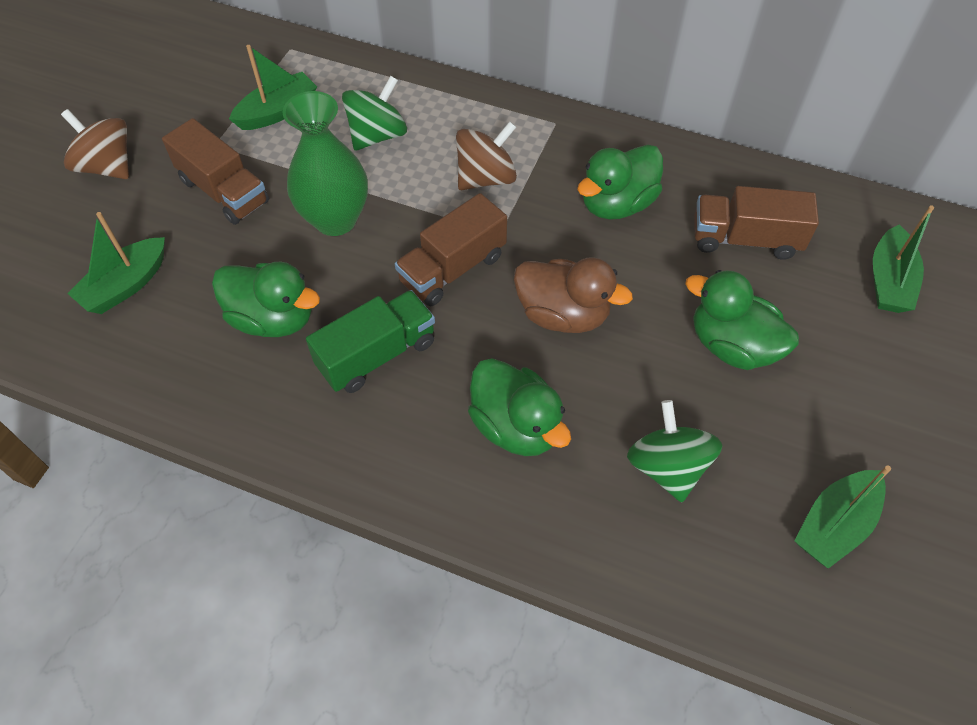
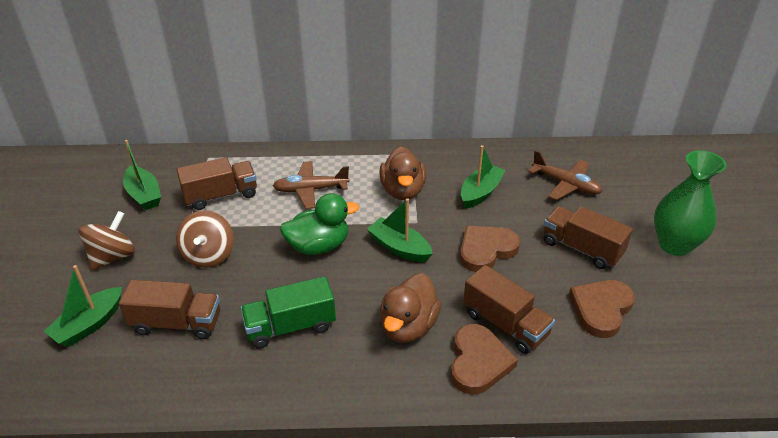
brown duck: 1 -> 2
brown heart: 0 -> 3
brown plane: 0 -> 2
brown truck: 3 -> 4
green duck: 4 -> 1
green spinning top: 2 -> 0

